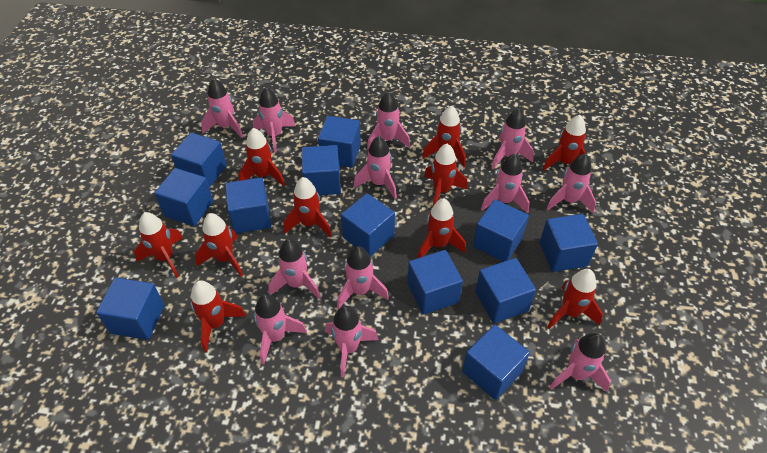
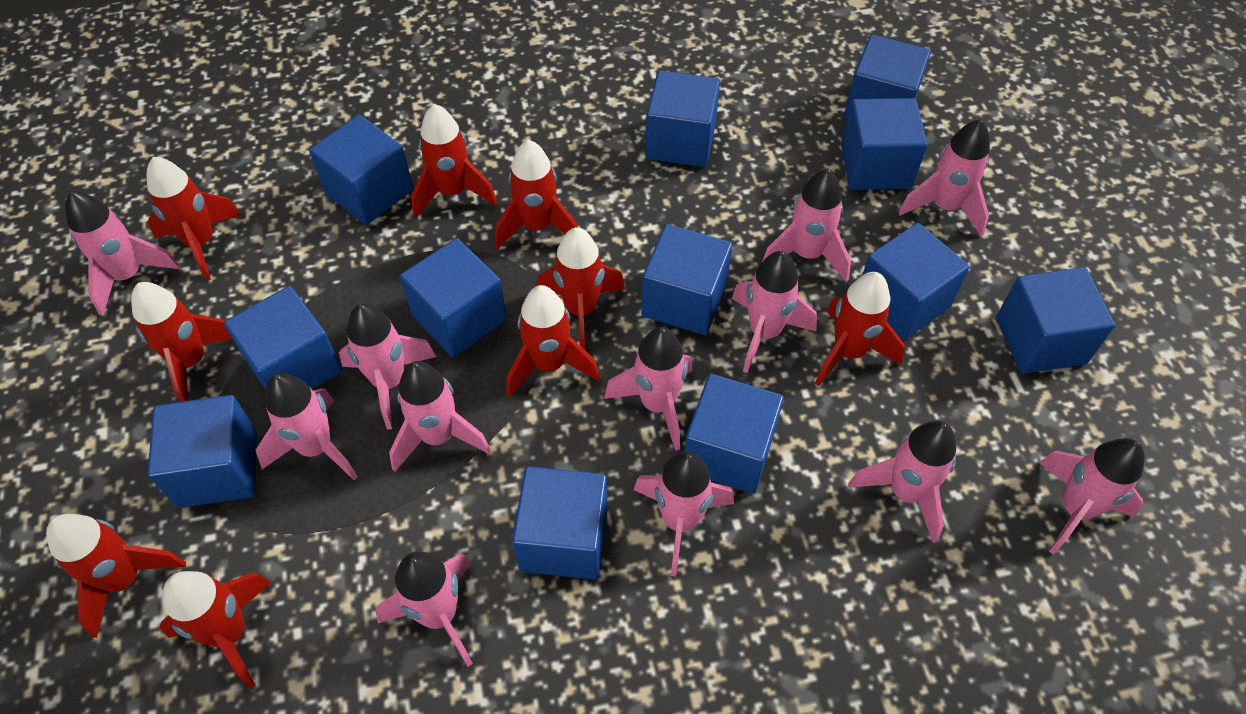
red rocket: 10 -> 9

